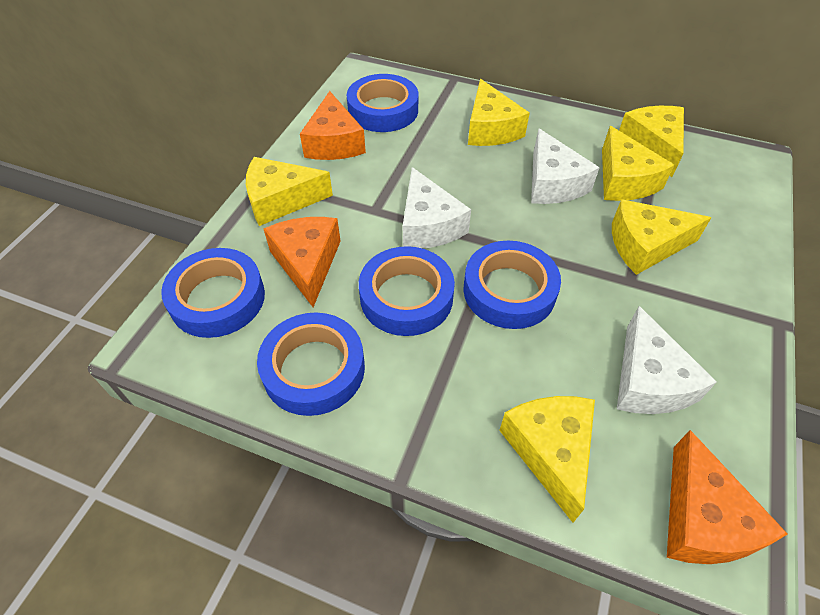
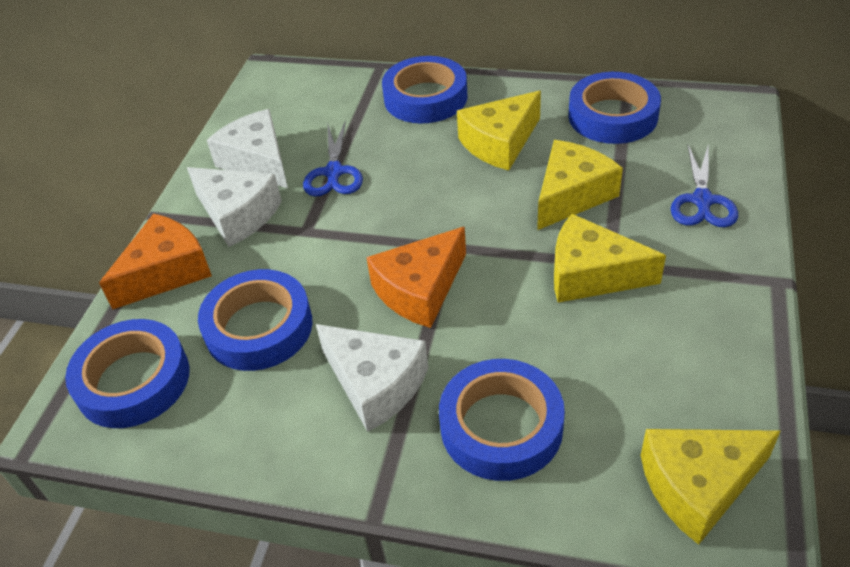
blue scissors: 0 -> 2
orange cheese: 3 -> 2
yellow cheese: 6 -> 4

